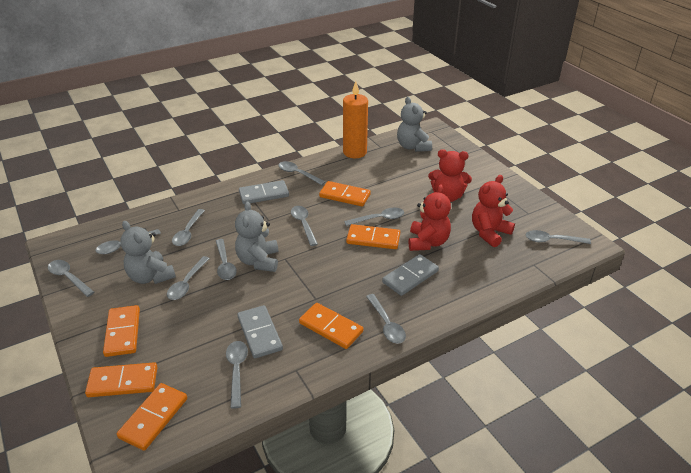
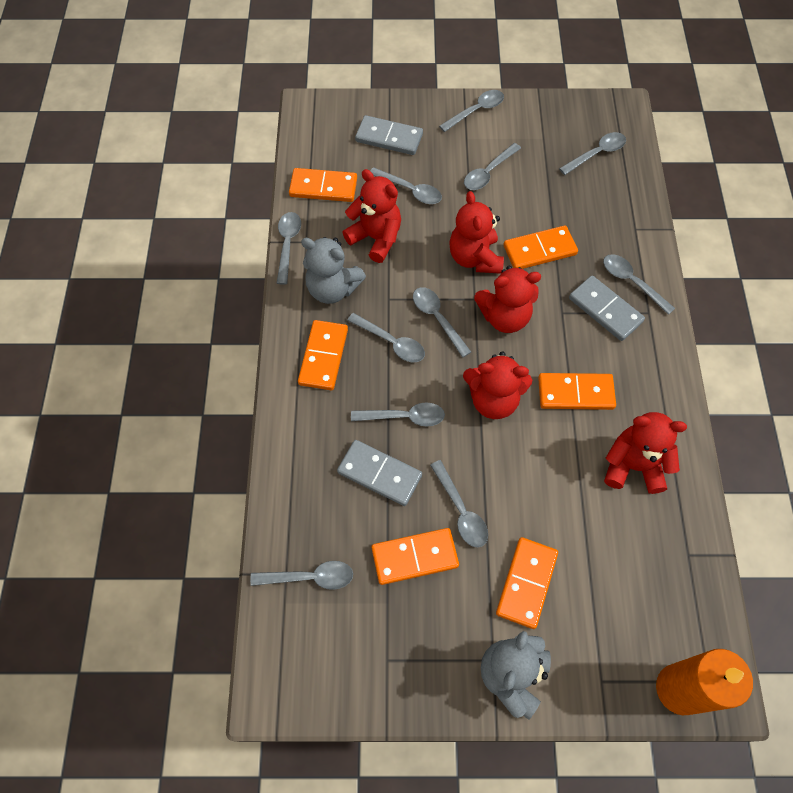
grey teddy bear: 3 -> 2
red teddy bear: 3 -> 5

